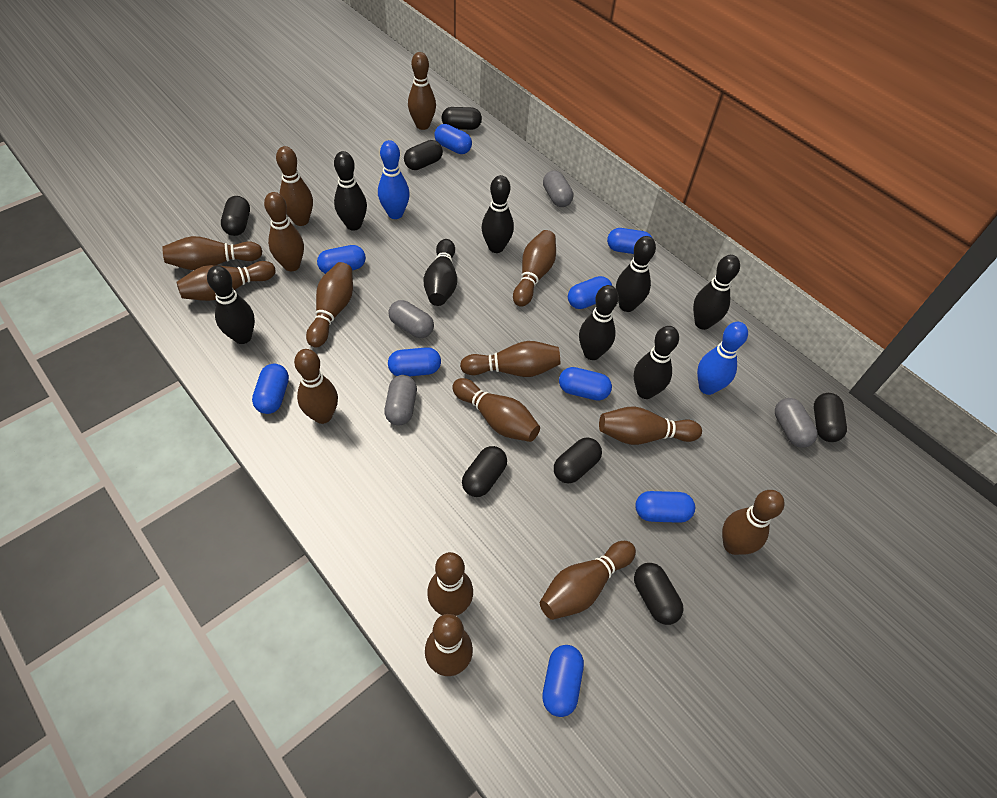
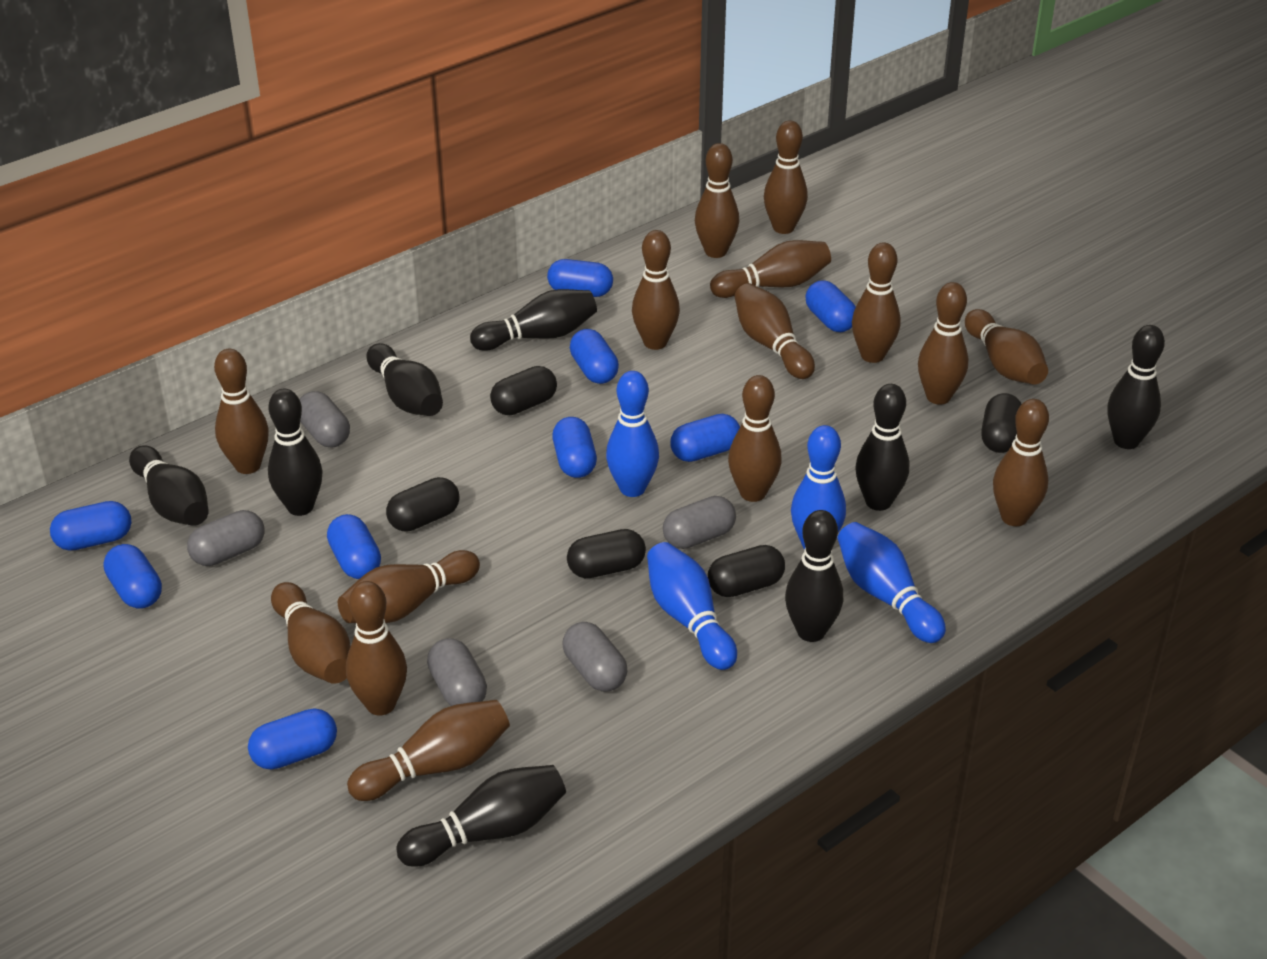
black capsule: 7 -> 5
blue bowling pin: 2 -> 4
grey capsule: 4 -> 5

